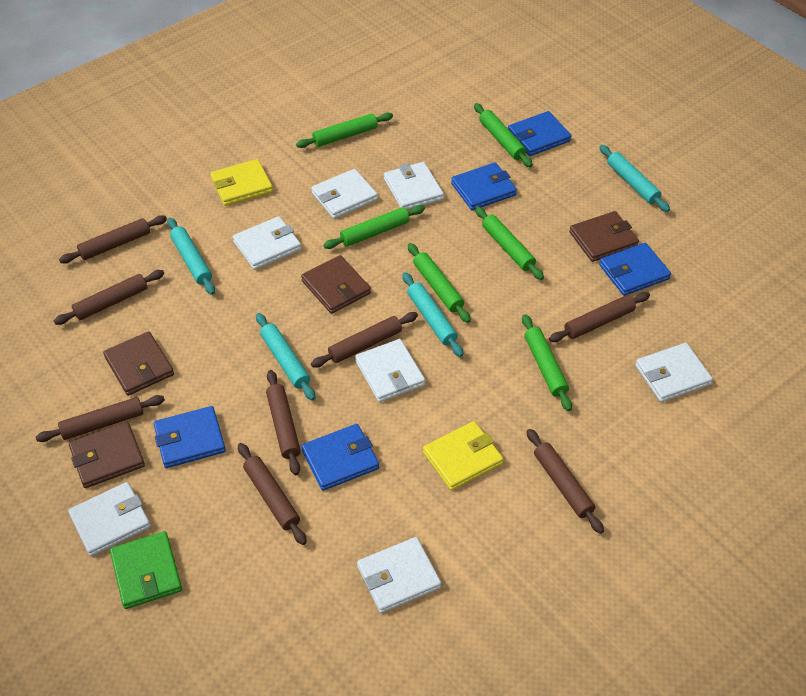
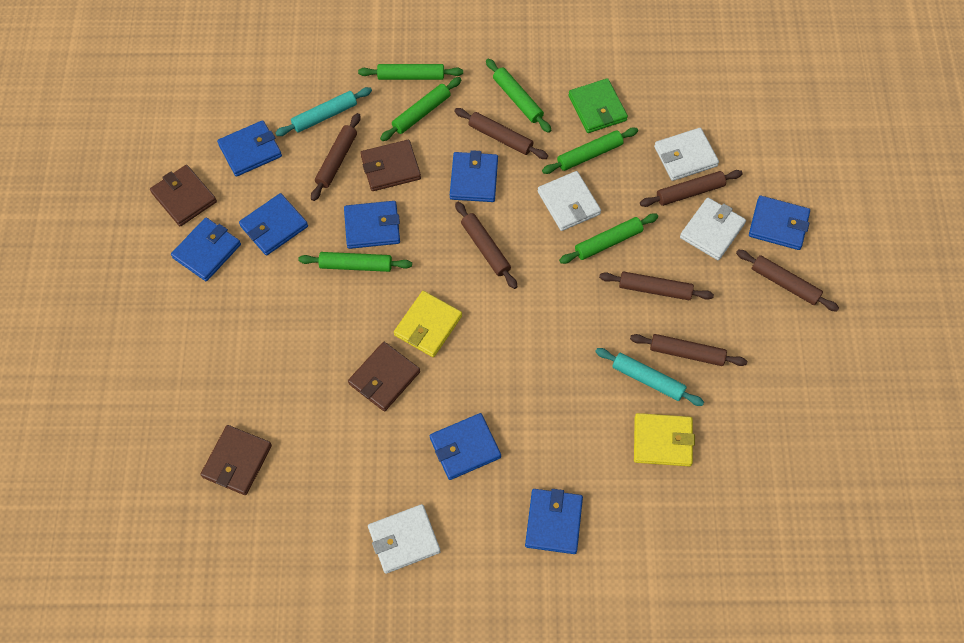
blue wallet: 5 -> 8
brown rolling pin: 8 -> 7
turquoise rolling pin: 4 -> 2
white wallet: 7 -> 4

